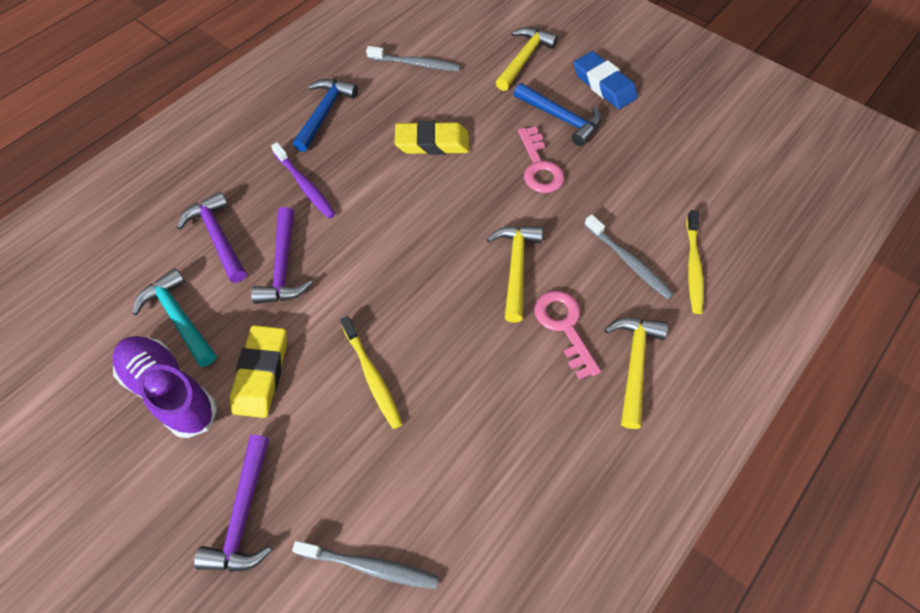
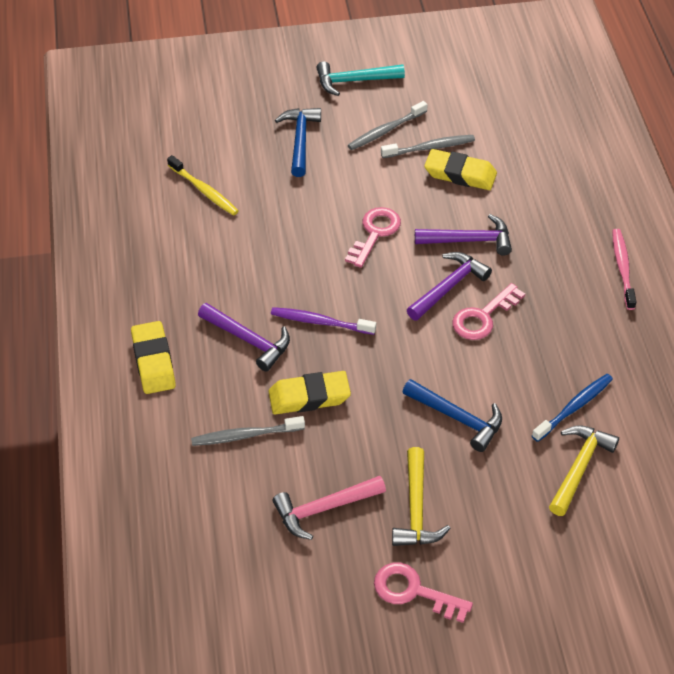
blue eraser: 1 -> 0
blue toothbrush: 0 -> 1
pink hammer: 0 -> 1
pink key: 2 -> 3
pink toothbrush: 0 -> 1
purple shoe: 1 -> 0
yellow eraser: 2 -> 3
yellow hammer: 3 -> 2
yellow toothbrush: 2 -> 1

